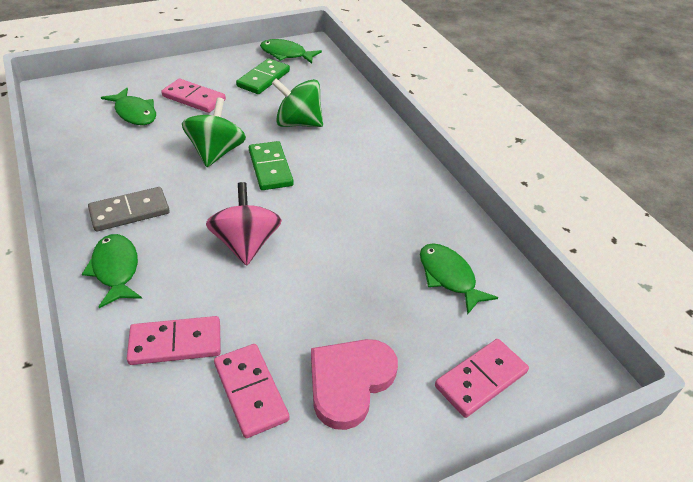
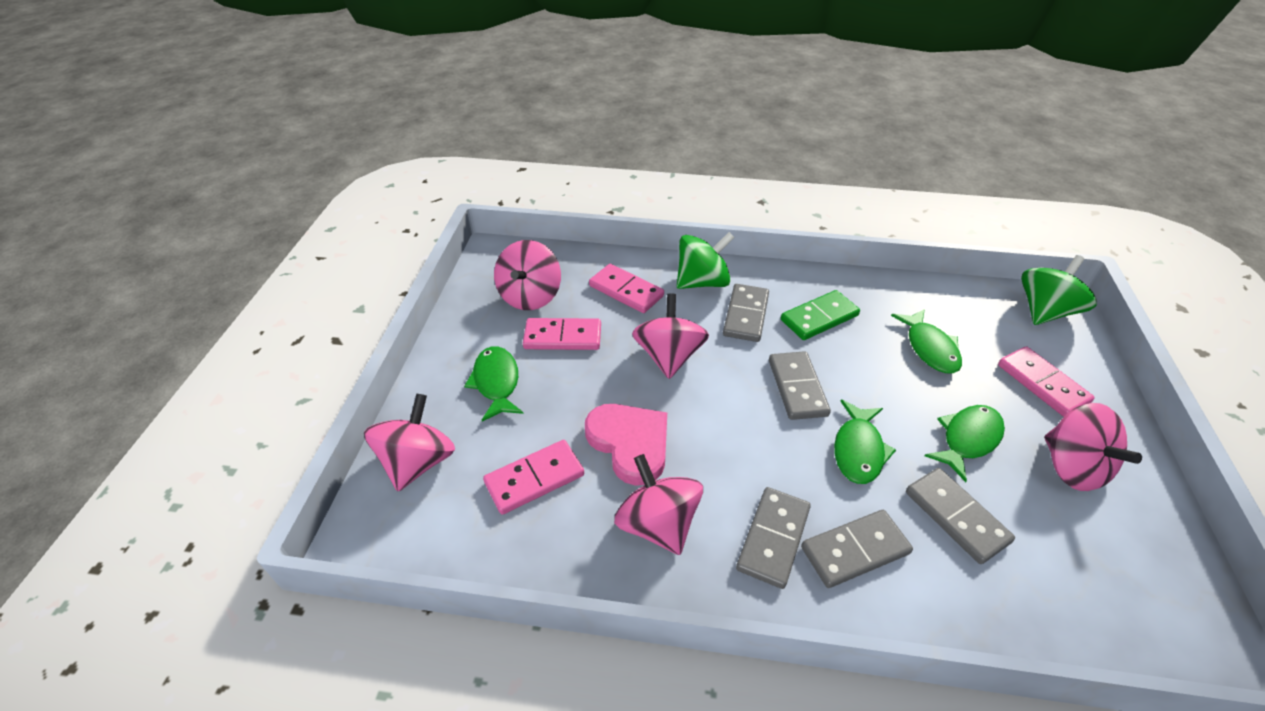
green domino: 2 -> 1
grey domino: 1 -> 5
pink spinning top: 1 -> 5

